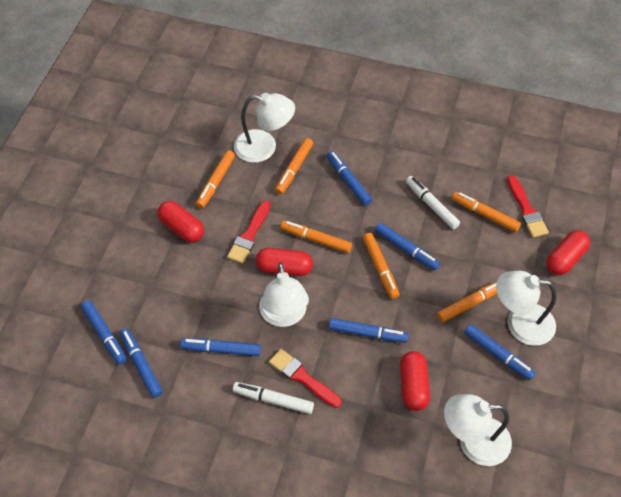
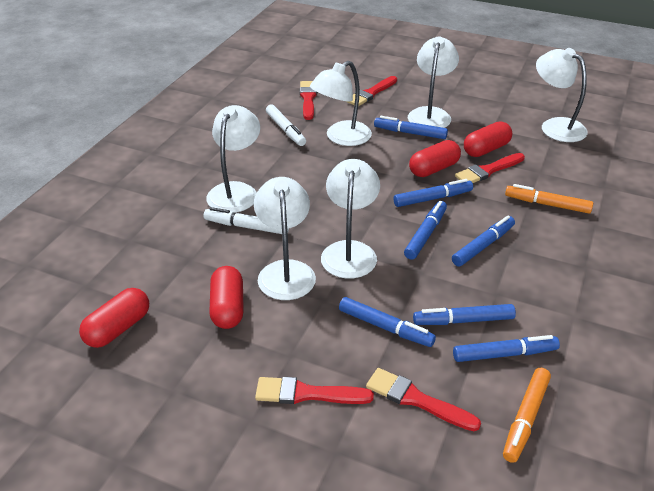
orange marker: 6 -> 2
red brush: 3 -> 5
white lamp: 4 -> 6

